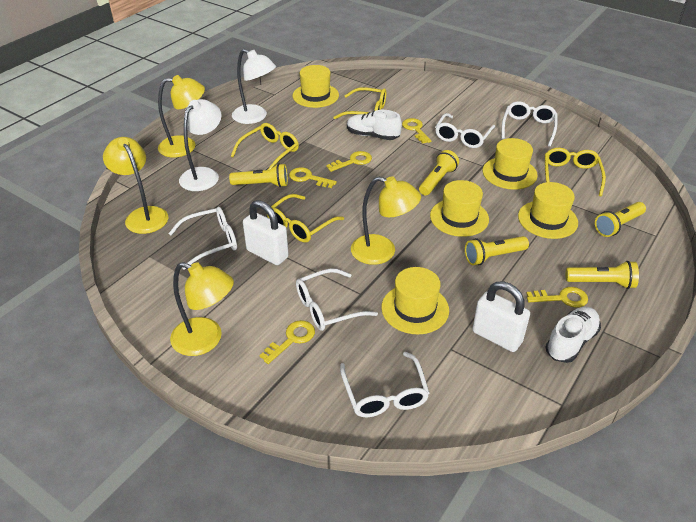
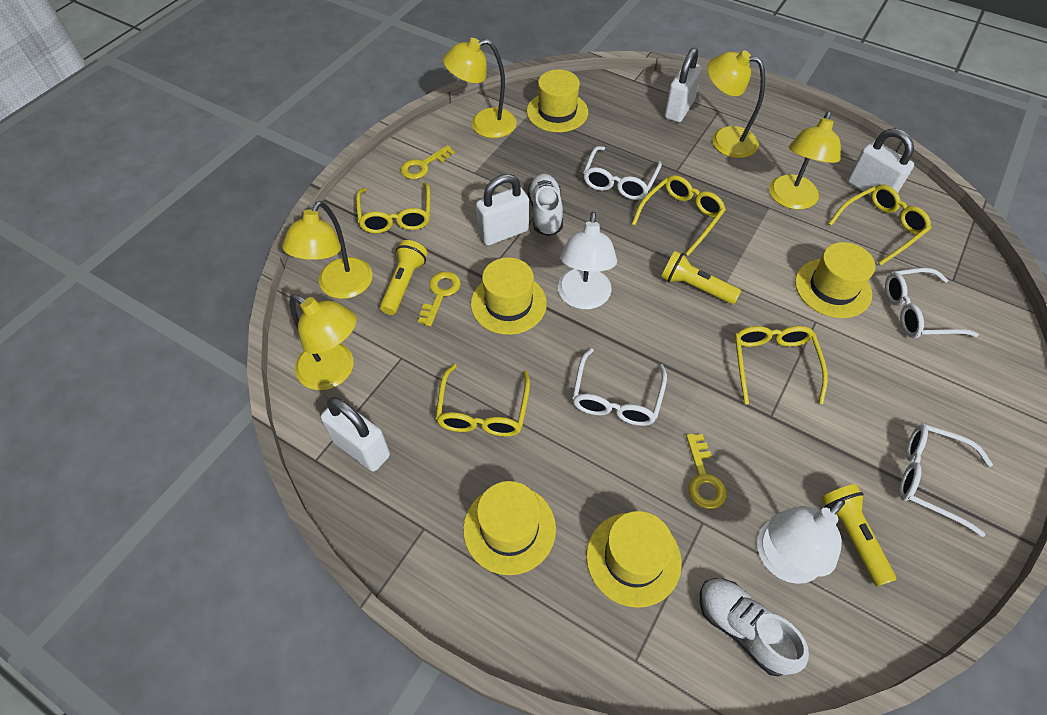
white glasses: 5 -> 4
white padlock: 2 -> 4
yellow flashlight: 5 -> 3
yellow glasses: 4 -> 5
yellow key: 5 -> 3
yellow lamp: 4 -> 5

